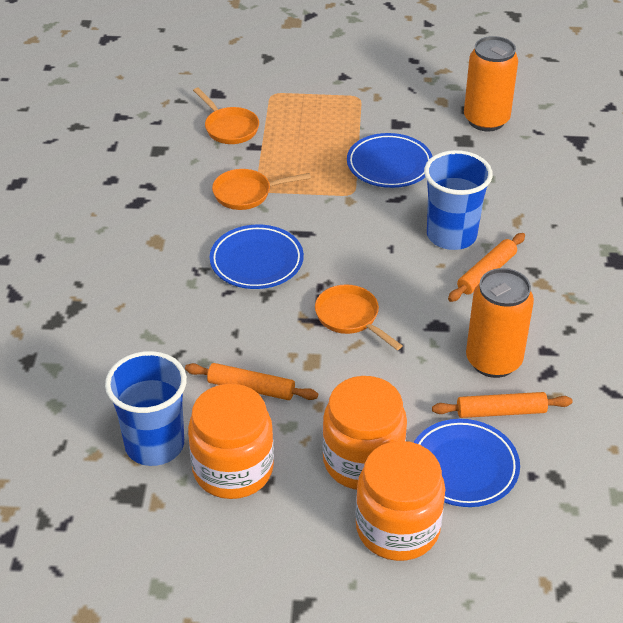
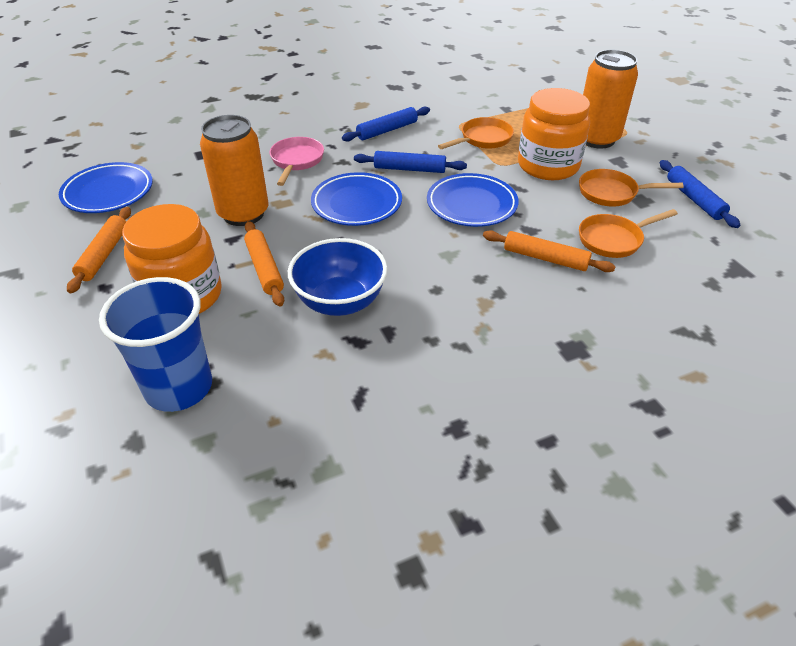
blue bowl: 0 -> 1
blue cup: 2 -> 1
blue rolling pin: 0 -> 3
orange jar: 3 -> 2
pink pan: 0 -> 1

